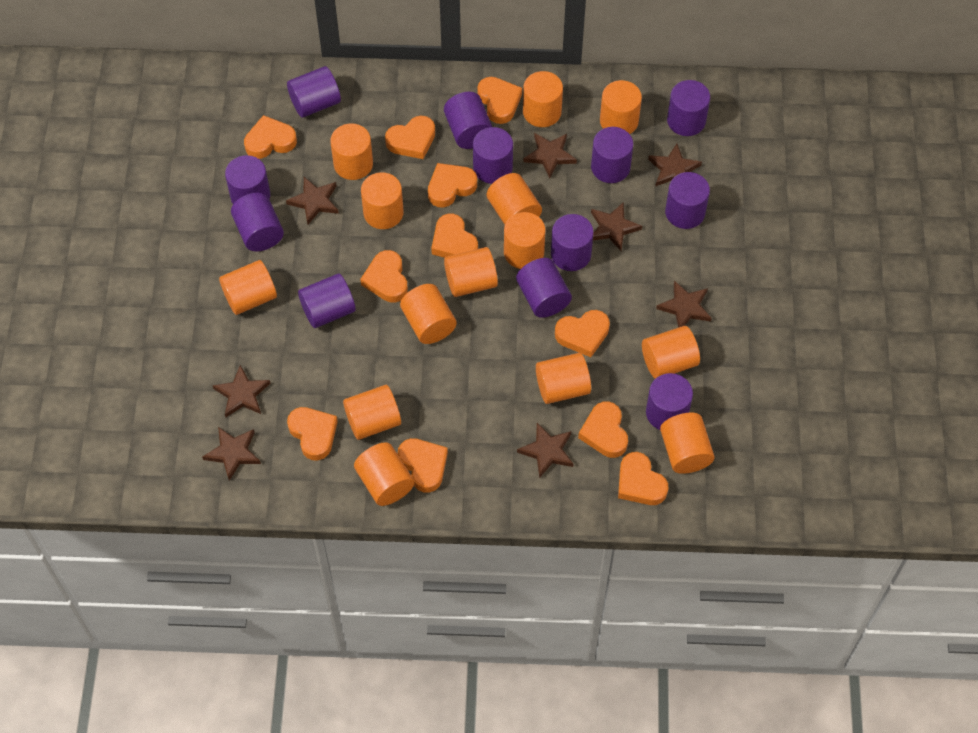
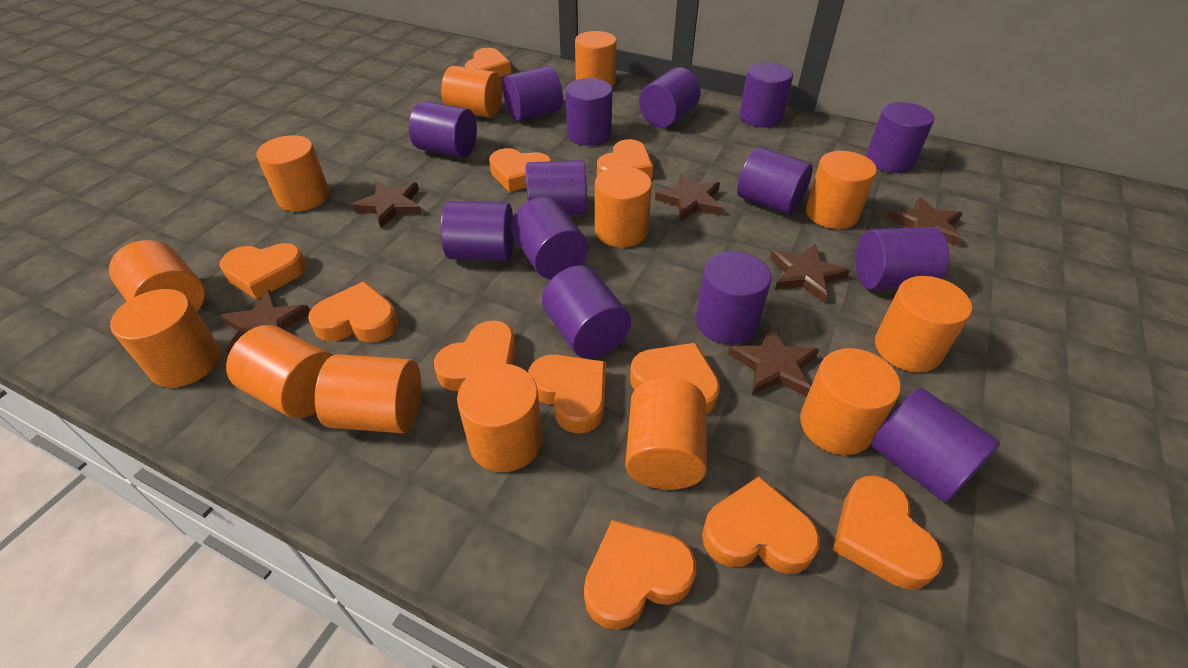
brown star: 8 -> 6
orange cylinder: 14 -> 13
purple cylinder: 12 -> 14

